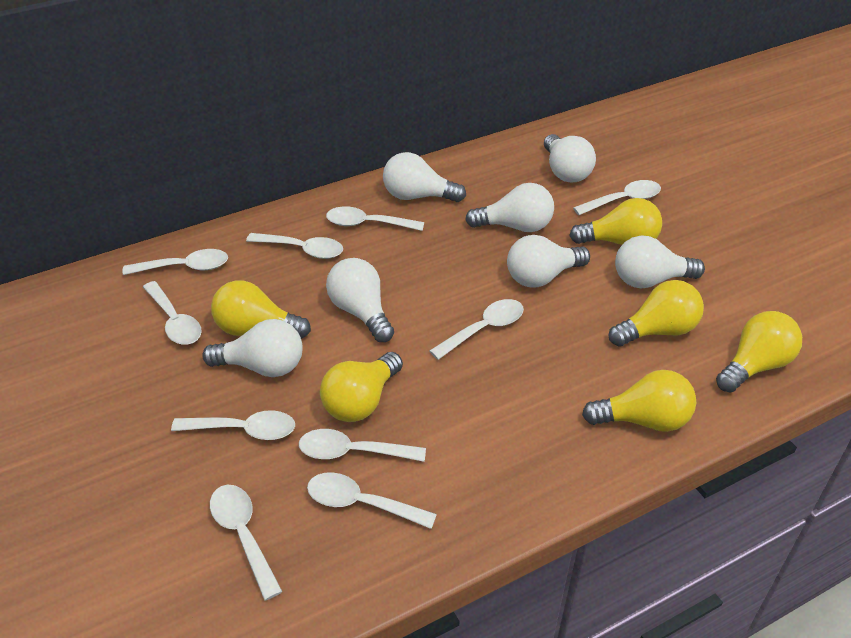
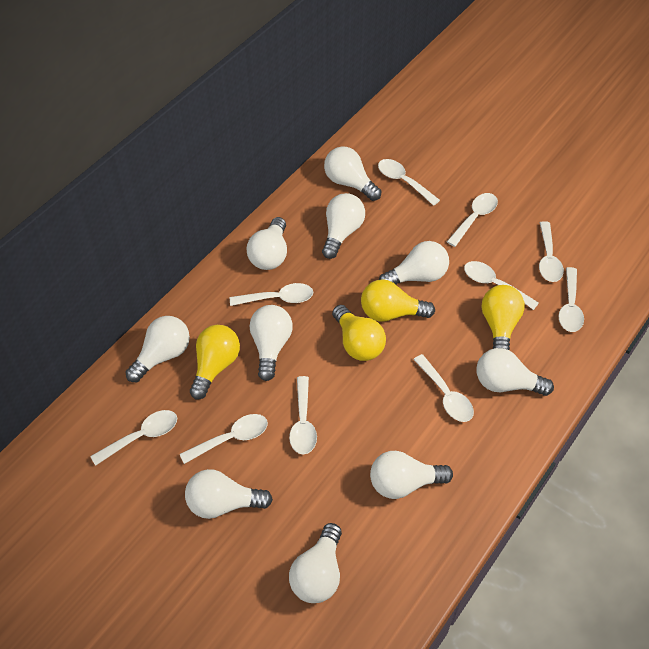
white light bulb: 7 -> 10
yellow light bulb: 6 -> 4

